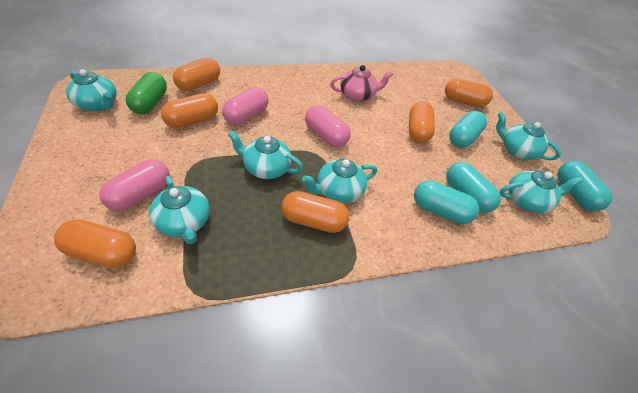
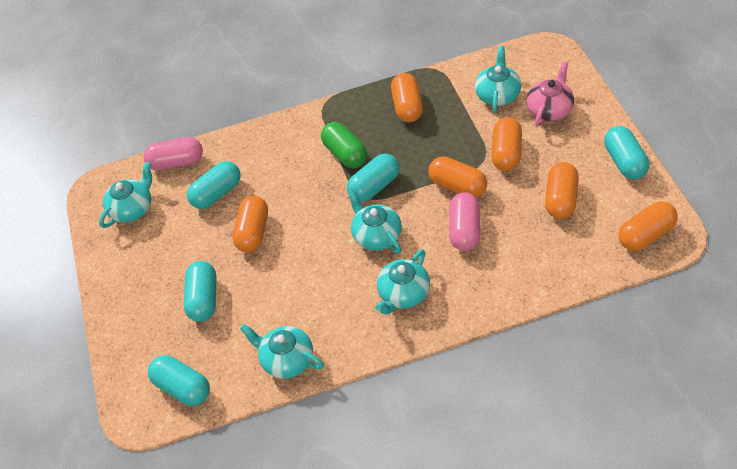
pink capsule: 3 -> 2
turquoise capsule: 4 -> 5
turquoise teapot: 6 -> 5

